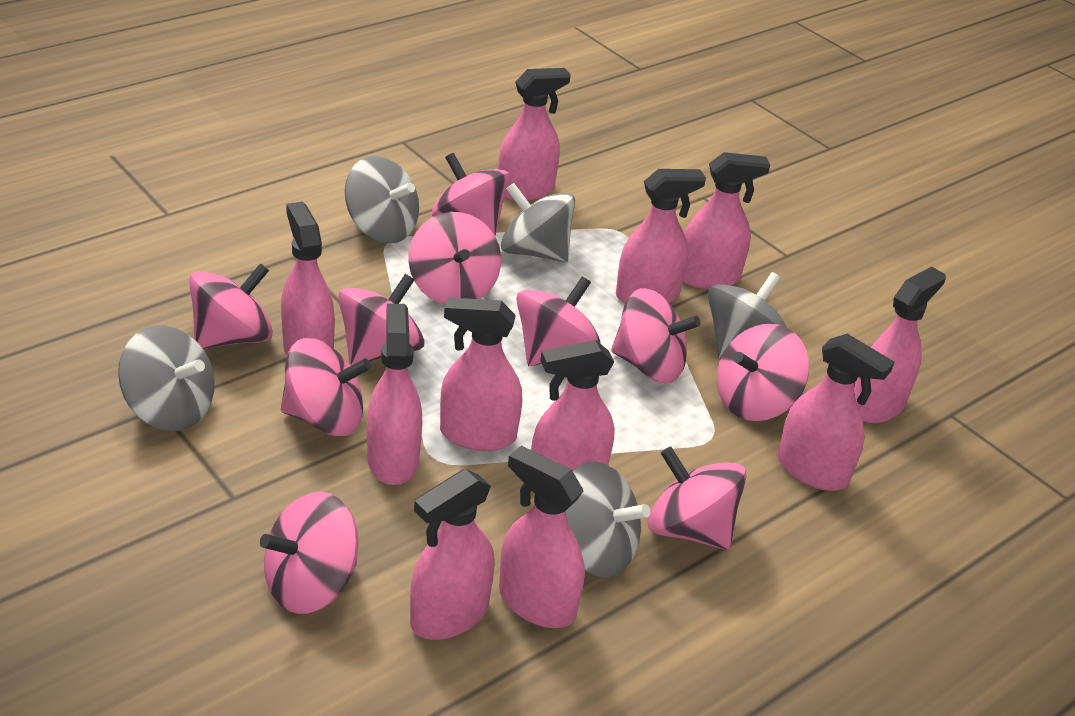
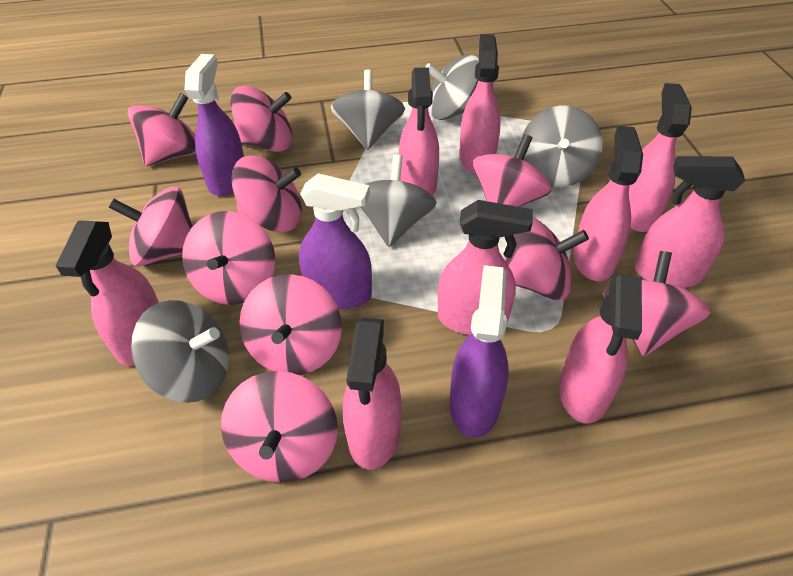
pink spray bottle: 11 -> 9
purple spray bottle: 0 -> 3

